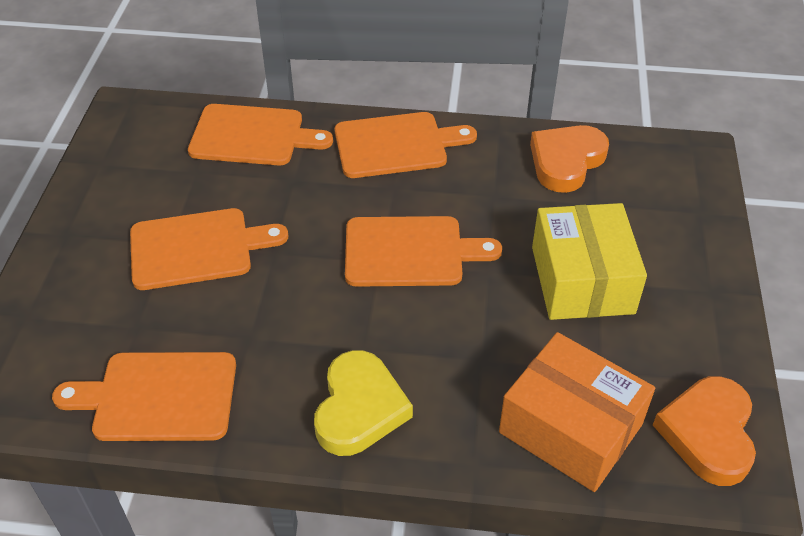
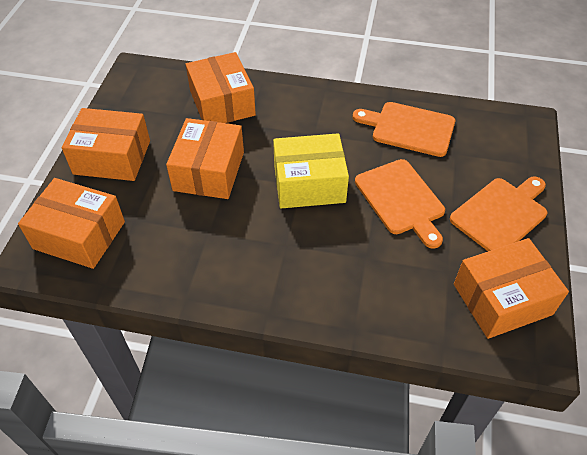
orange box: 1 -> 5
orange cutting board: 5 -> 3
orange heart: 2 -> 0
yellow heart: 1 -> 0

